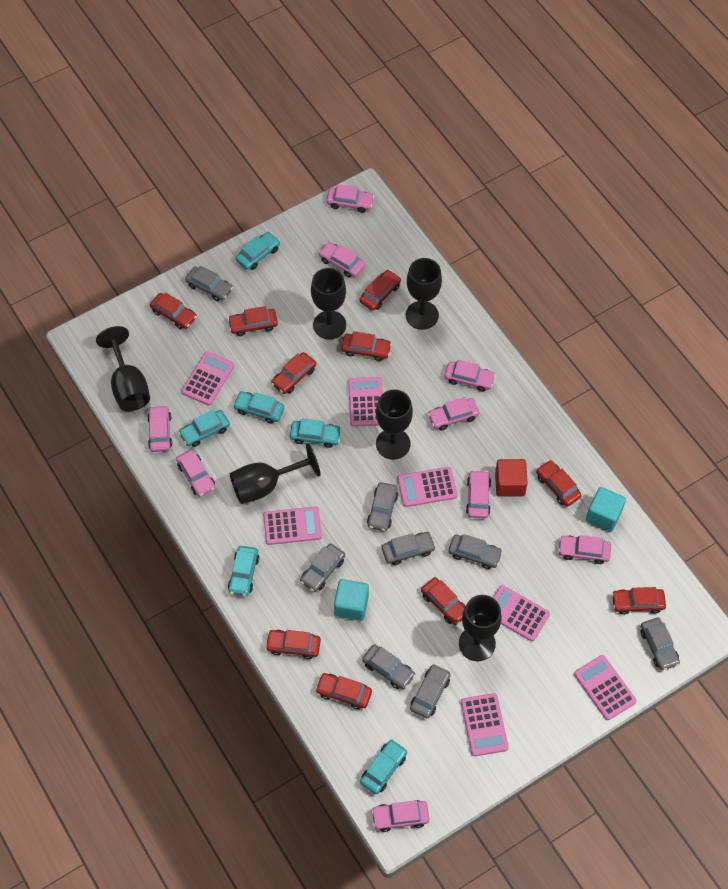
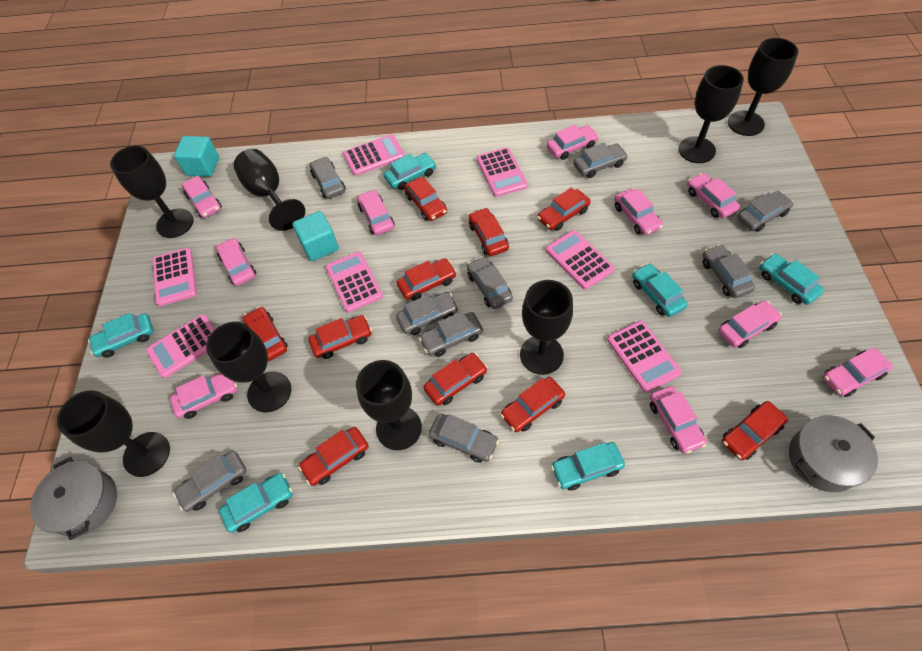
black goblet: 6 -> 8
grey car: 8 -> 9
grey pot: 0 -> 2
pink car: 9 -> 10
red cube: 1 -> 0

